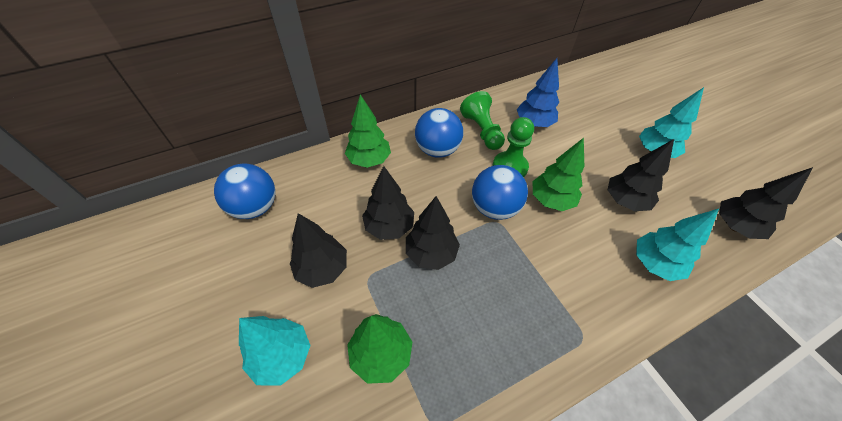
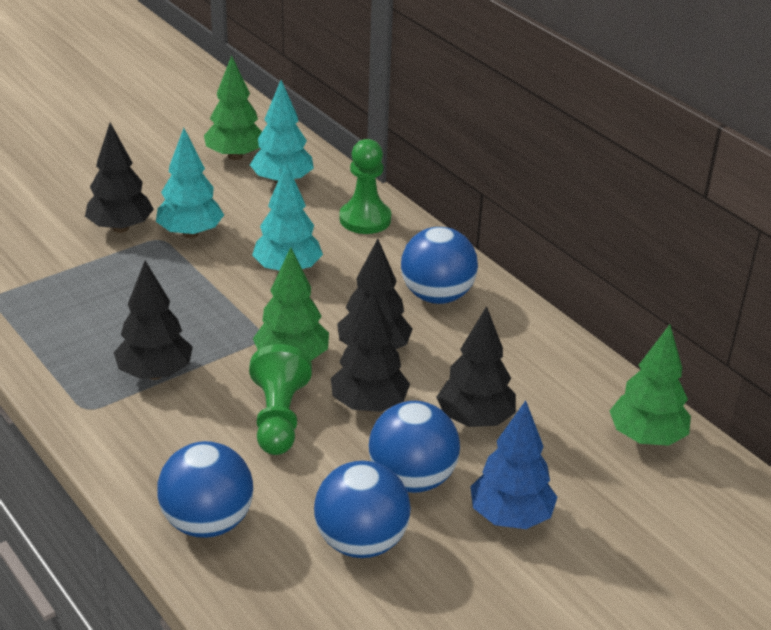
blue ball: 3 -> 4

